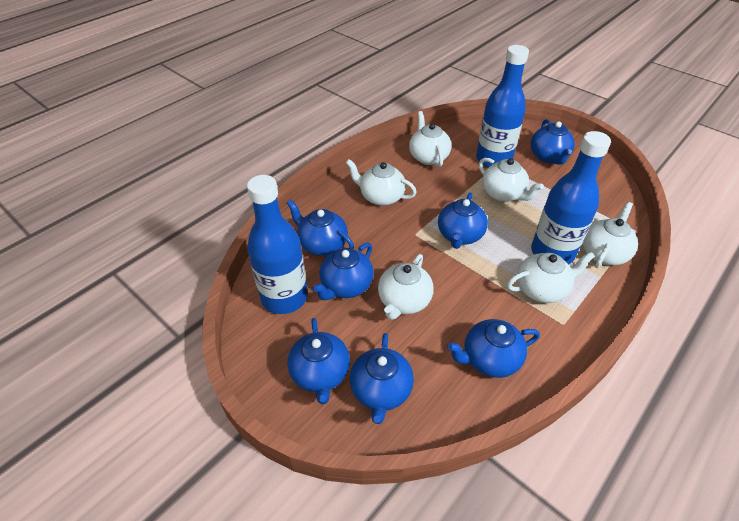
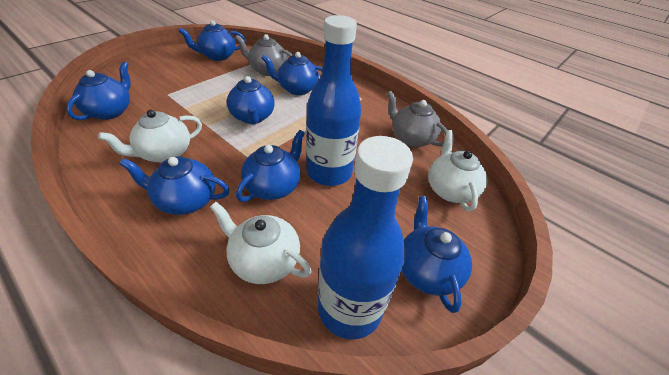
blue bottle: 3 -> 2
grey teapot: 0 -> 2
white teapot: 6 -> 3

